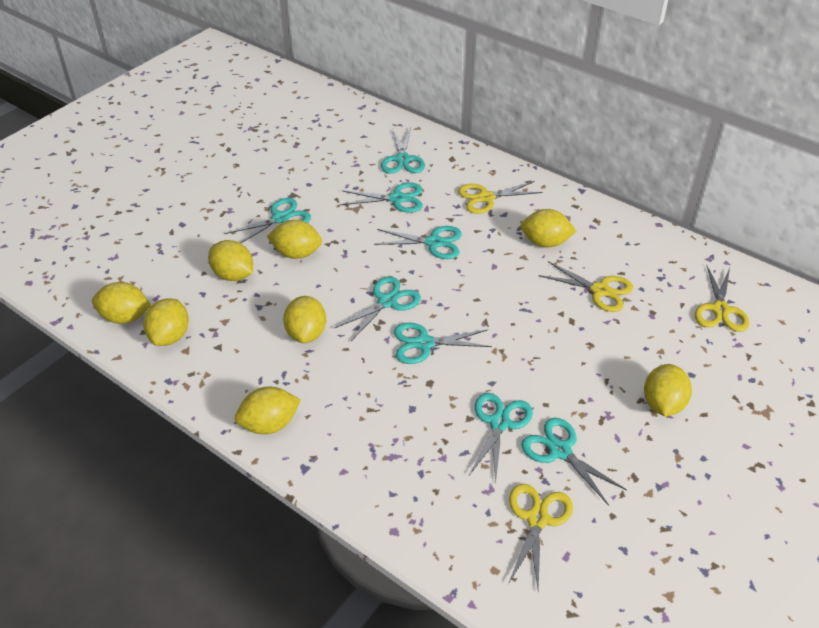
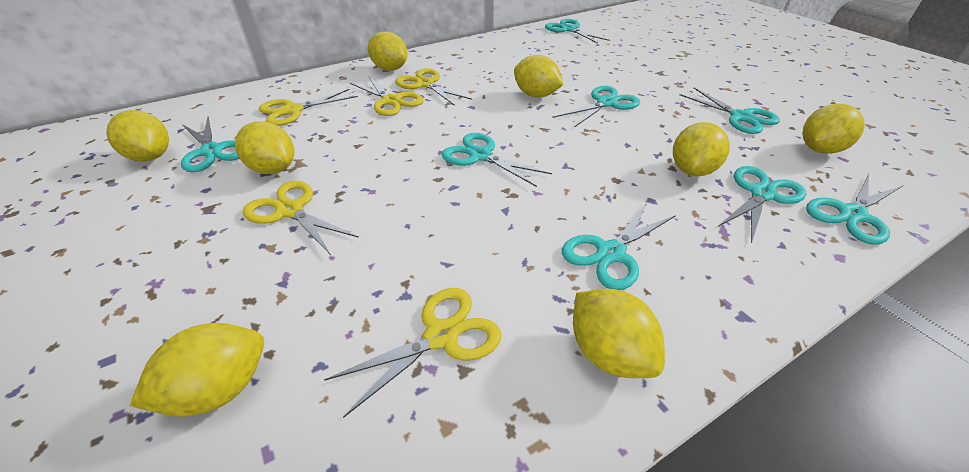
yellow scissors: 4 -> 5

